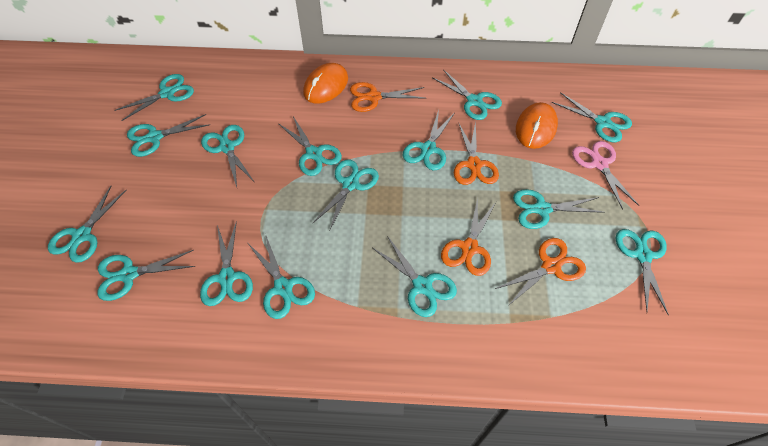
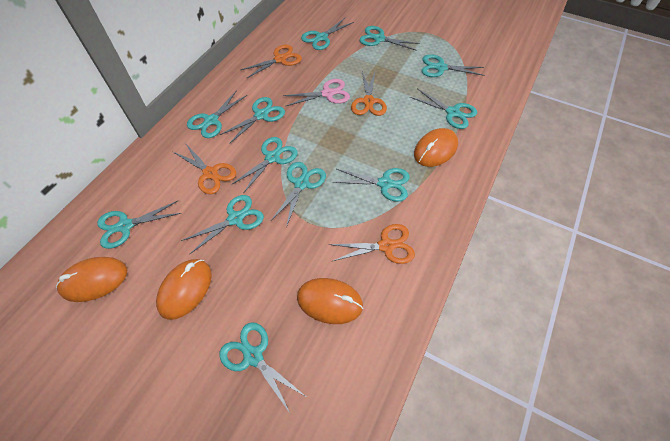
orange mouse: 2 -> 4
turquoise scissors: 15 -> 12

